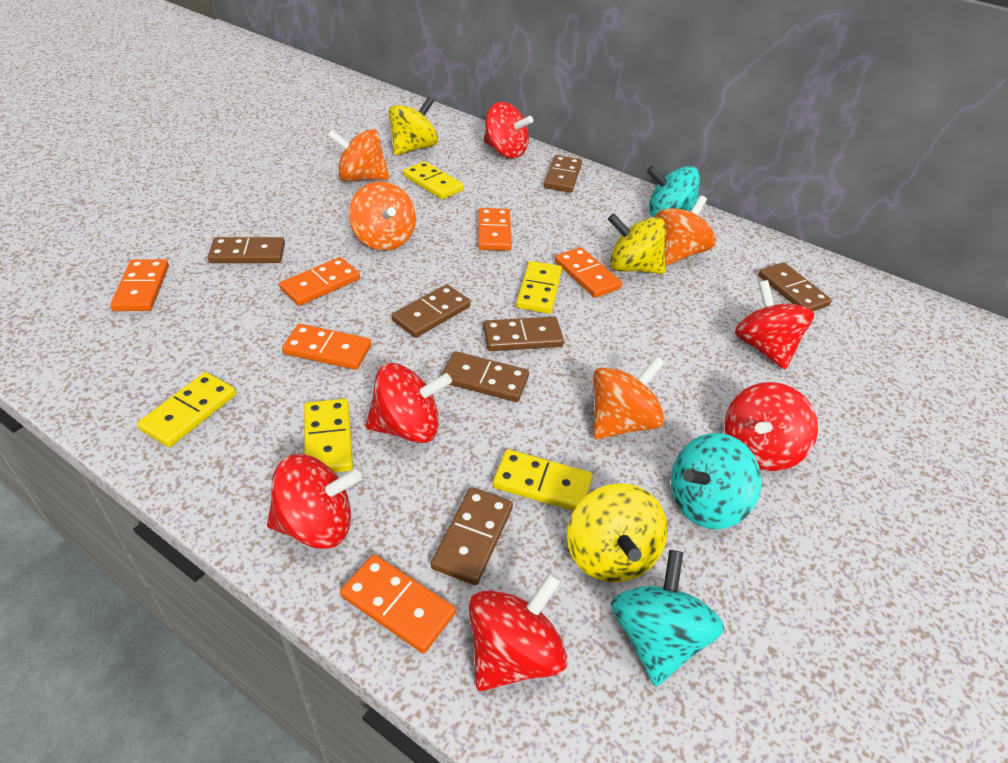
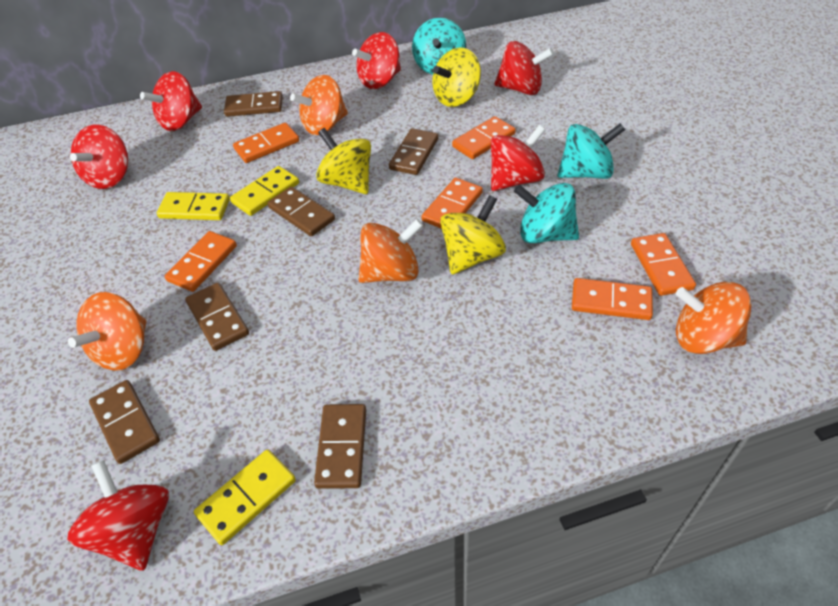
brown domino: 7 -> 6
yellow domino: 5 -> 3

